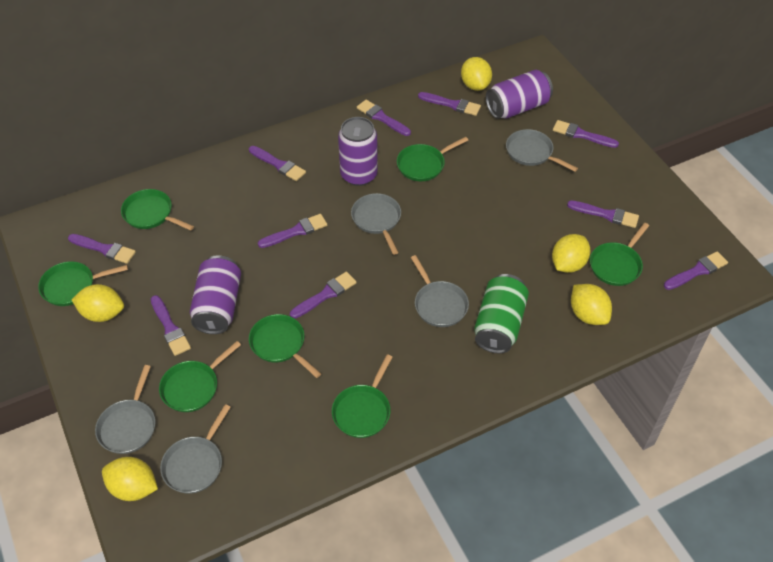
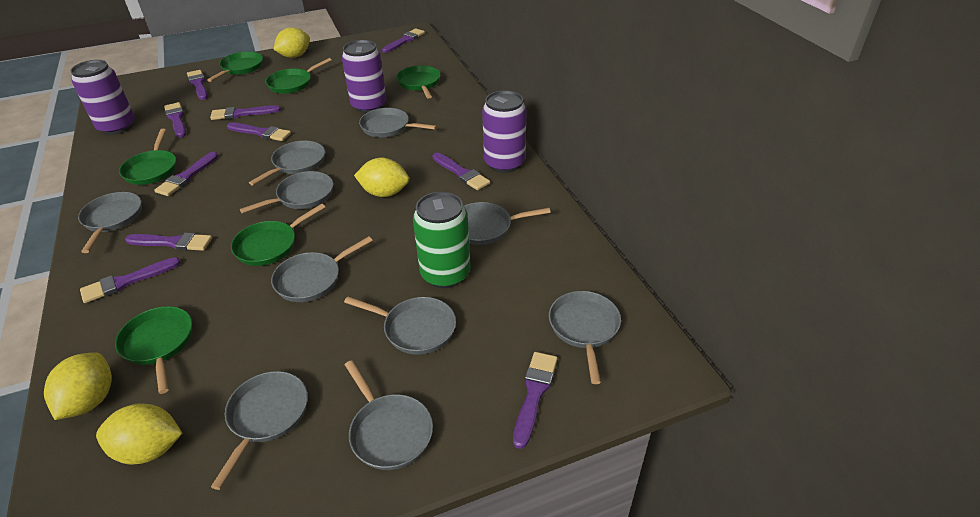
green pan: 7 -> 6
grey pan: 5 -> 10
yellow lemon: 5 -> 4

